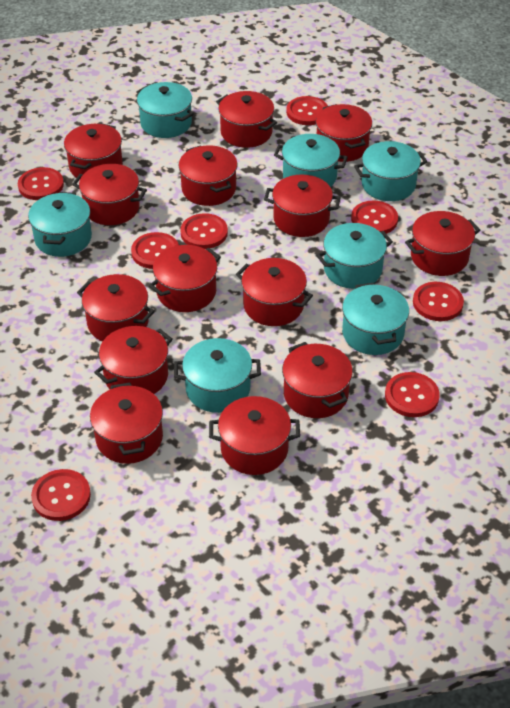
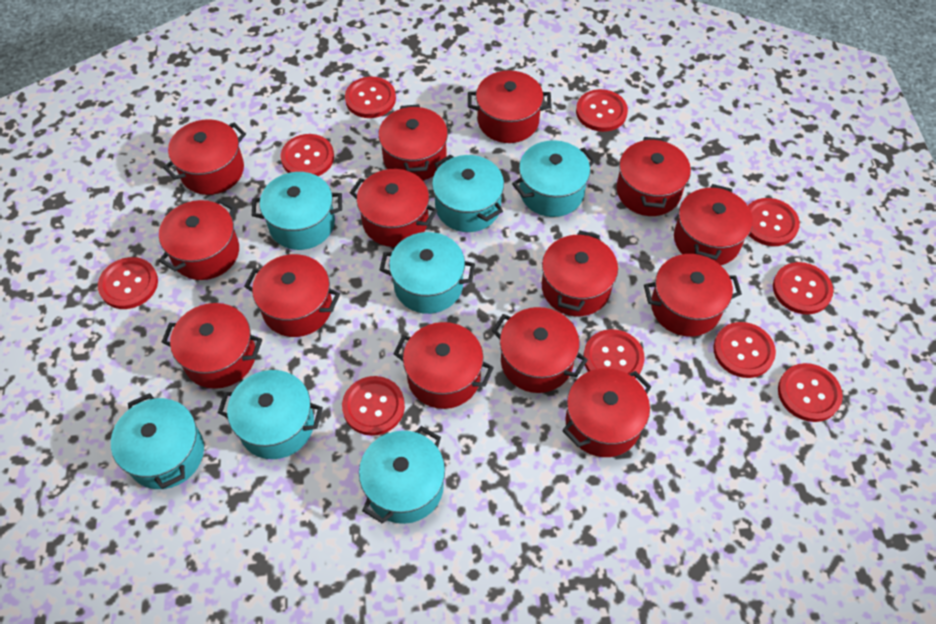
red button: 8 -> 10

